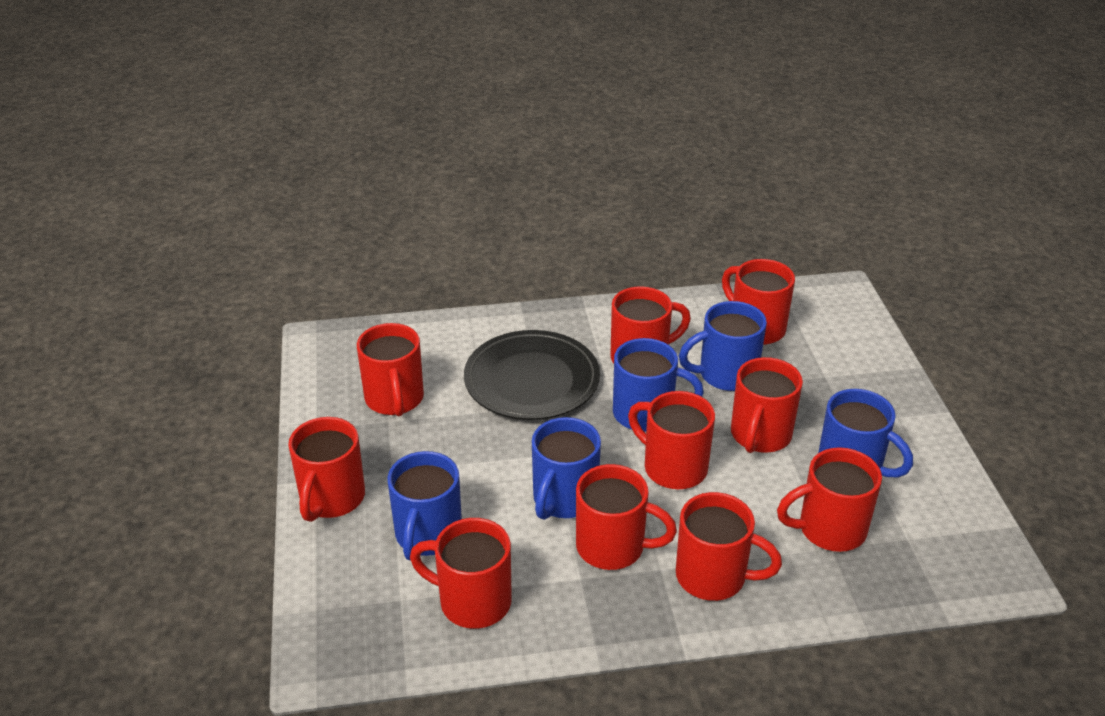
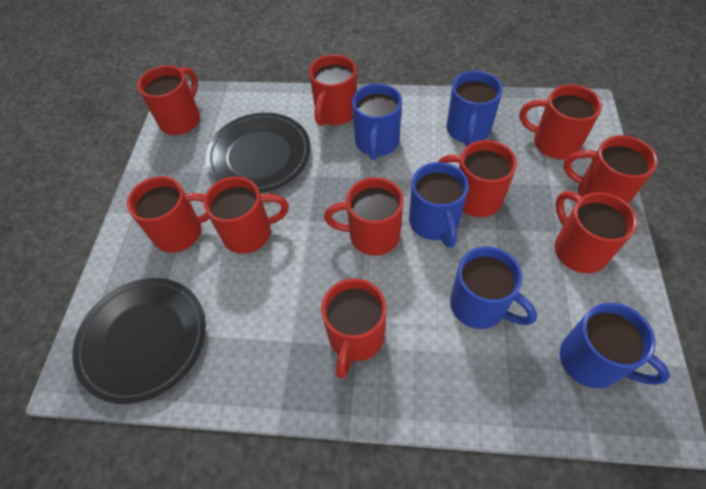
black plate: 1 -> 2

